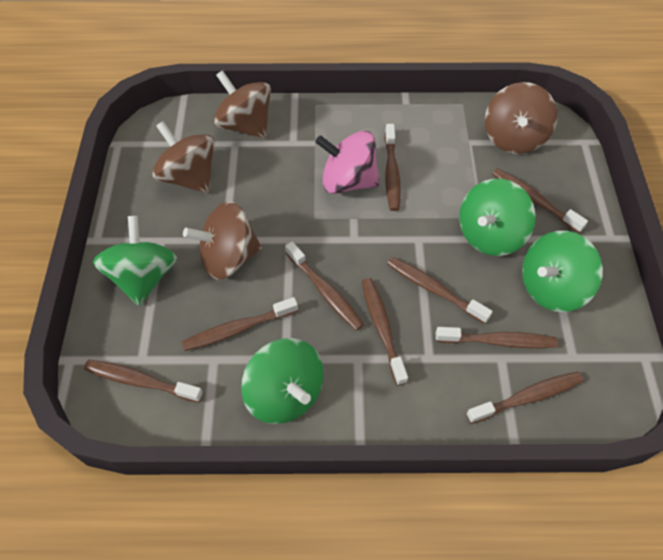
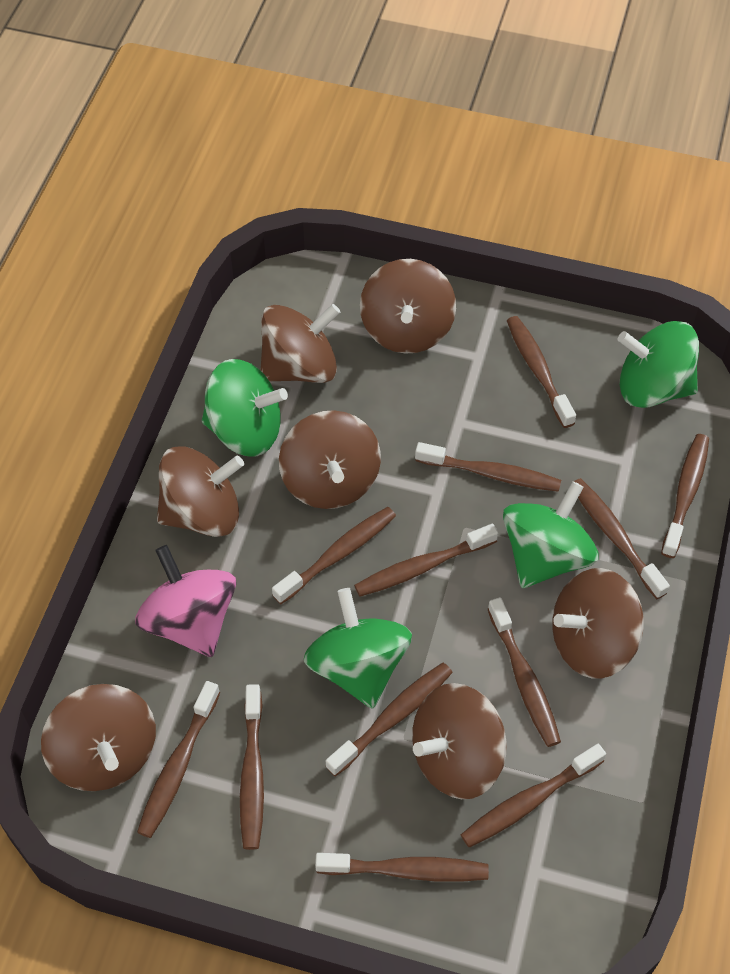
brown spinning top: 4 -> 7
brown toothbrush: 9 -> 12

